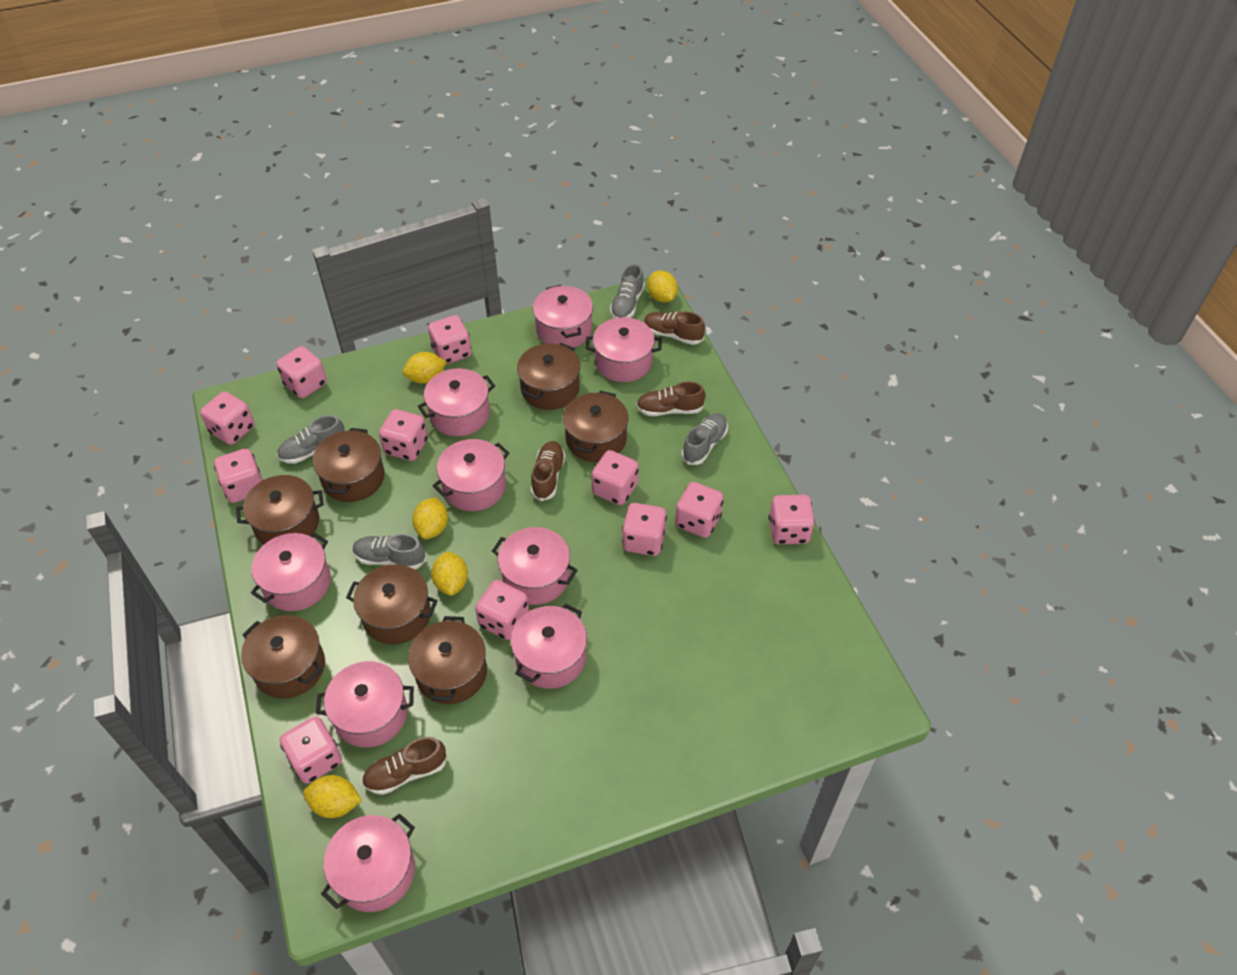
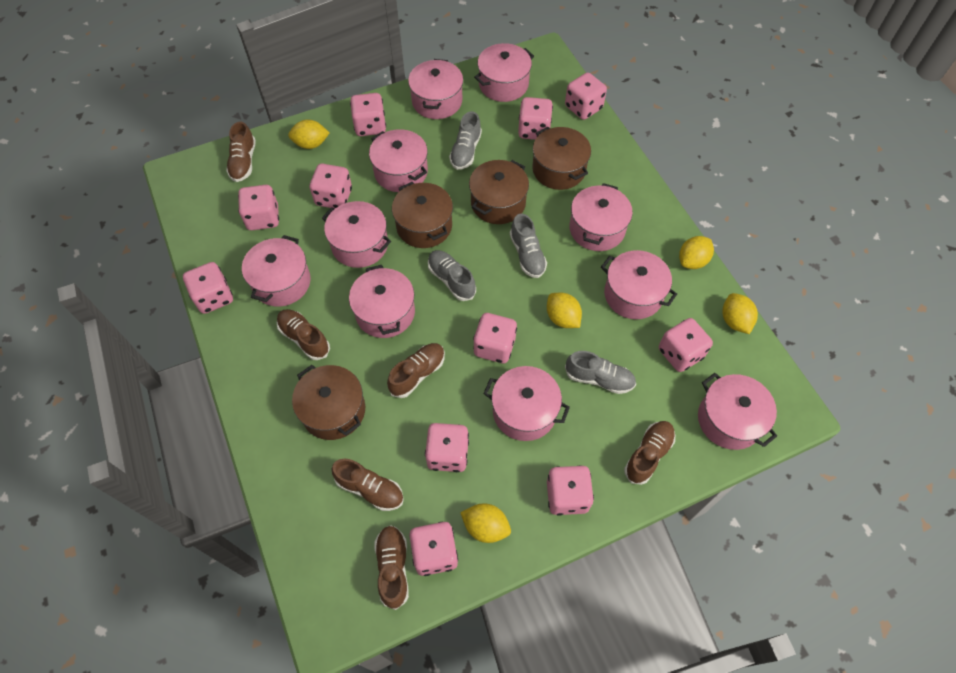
brown pot: 7 -> 4
brown shoe: 4 -> 6
pink pot: 9 -> 10

